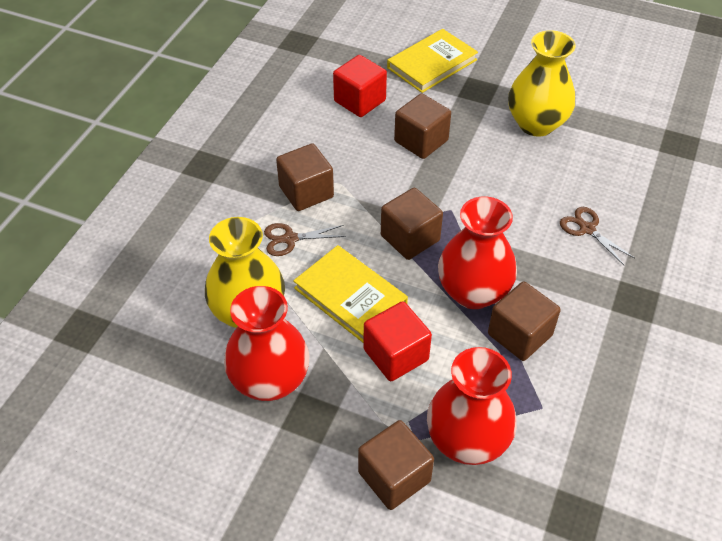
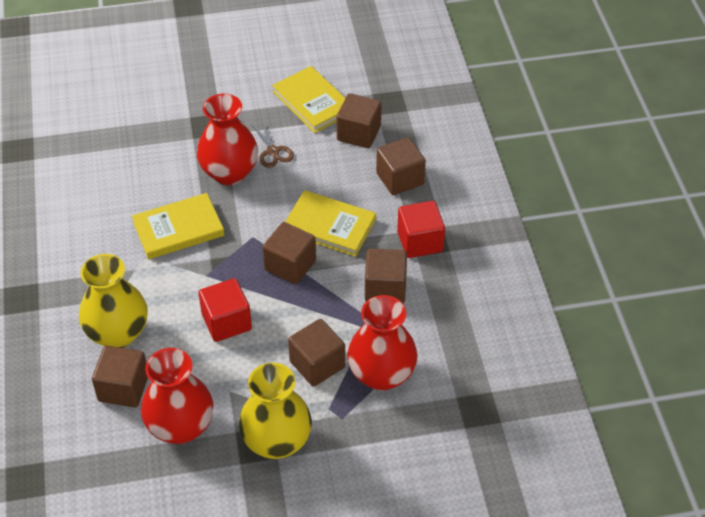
brown cube: 5 -> 6
brown scissors: 2 -> 1
yellow book: 2 -> 3

